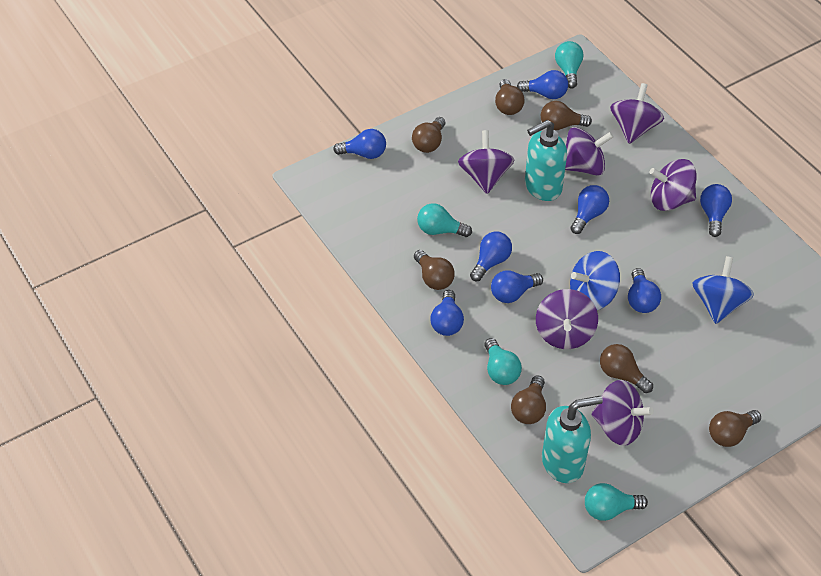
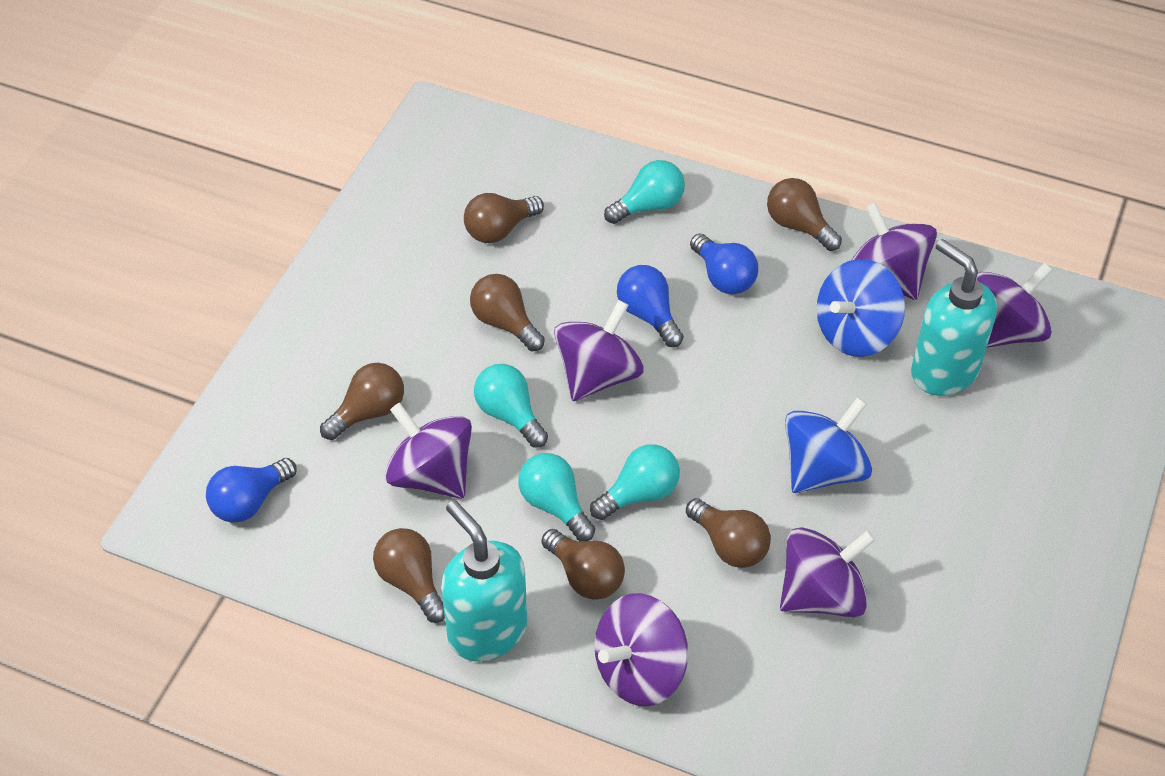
blue light bulb: 8 -> 3

